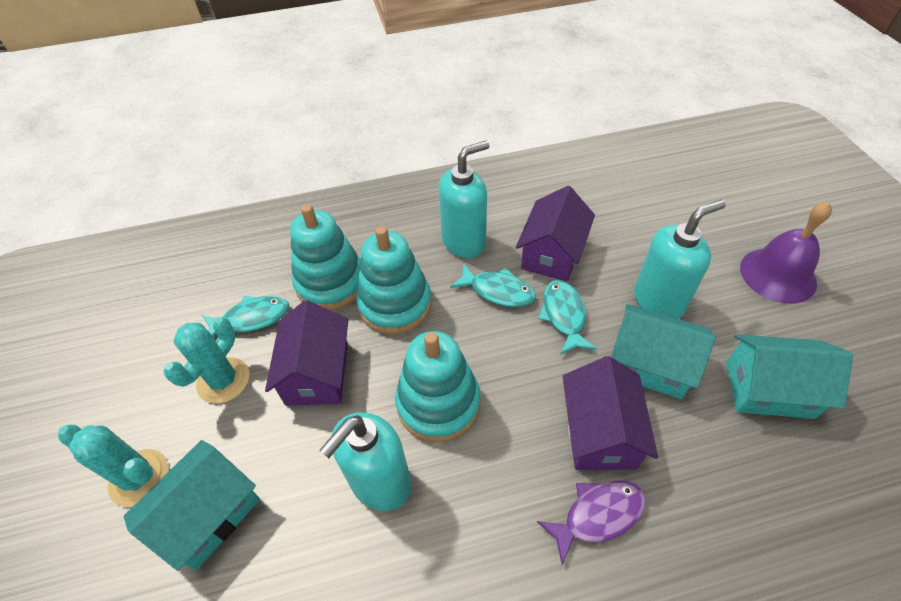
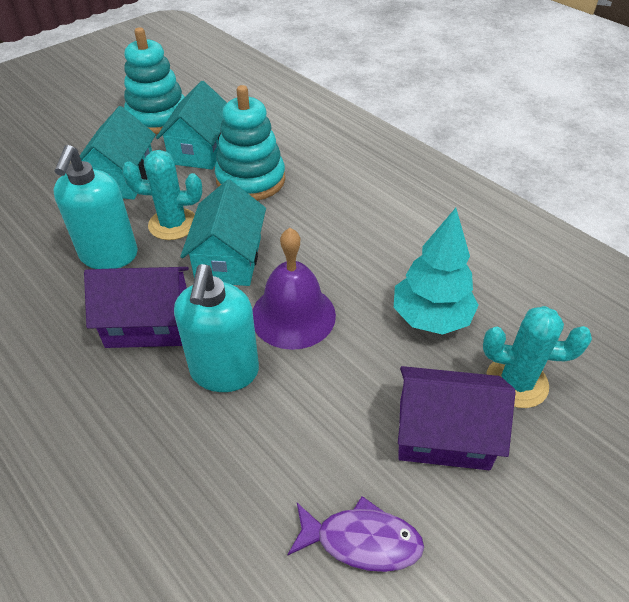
purple house: 3 -> 2
turquoise fish: 3 -> 0
turquoise soap dispenser: 3 -> 2
turquoise stacking toy: 3 -> 2
turquoise tree: 0 -> 1

